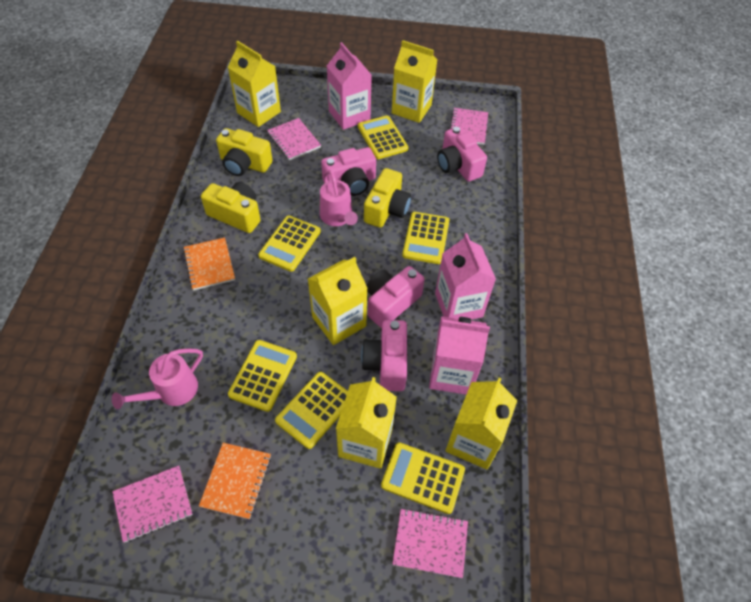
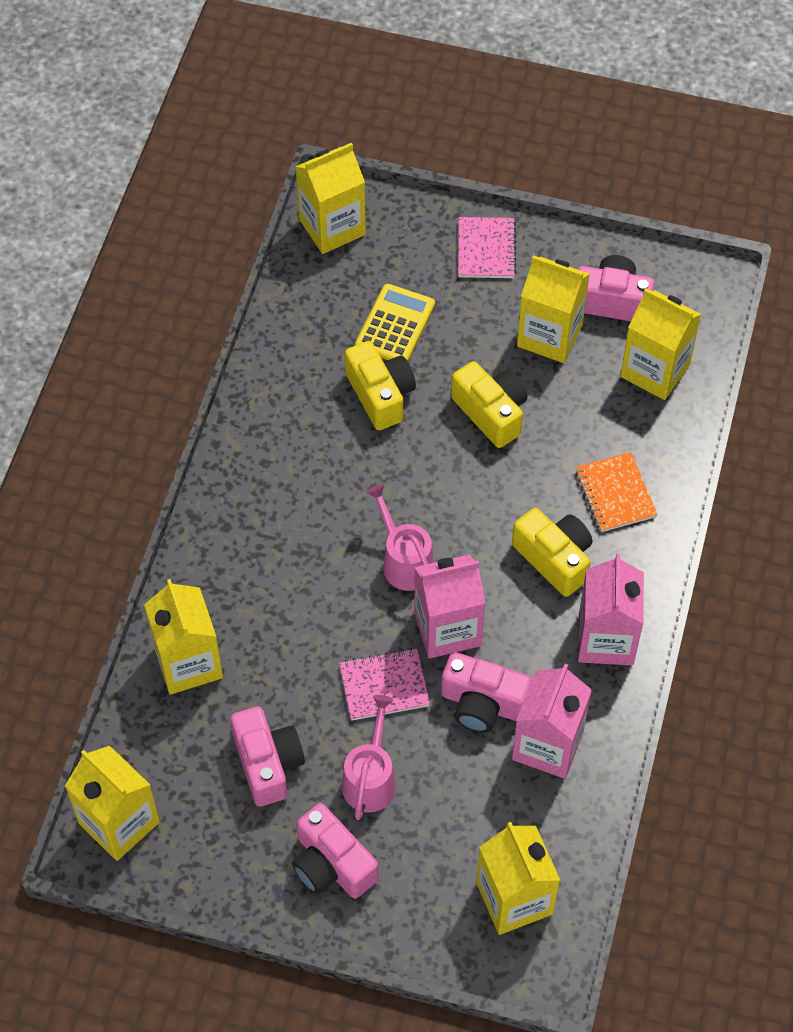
orange notebook: 2 -> 1
pink notebook: 4 -> 2
yellow calculator: 6 -> 1
yellow carton: 5 -> 6

